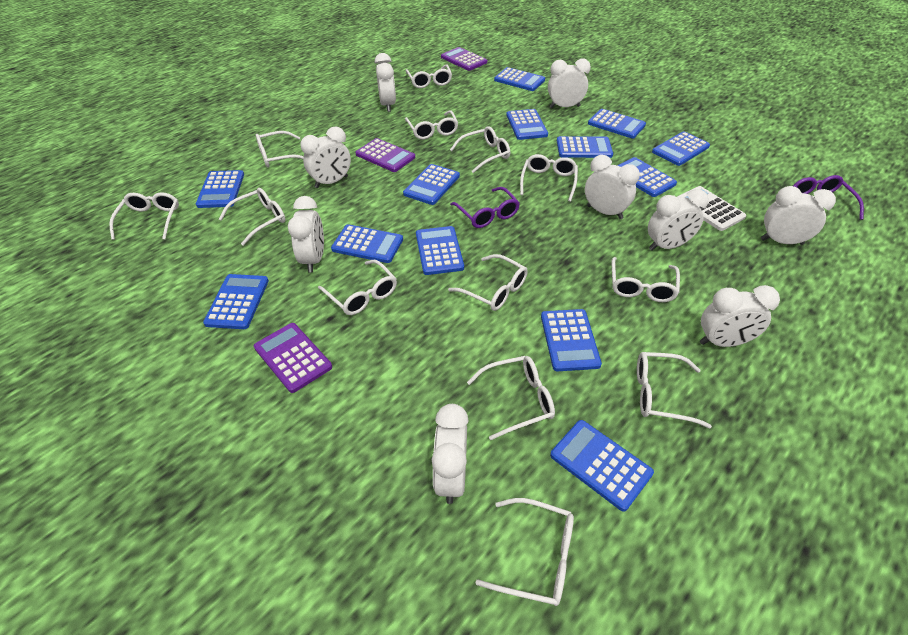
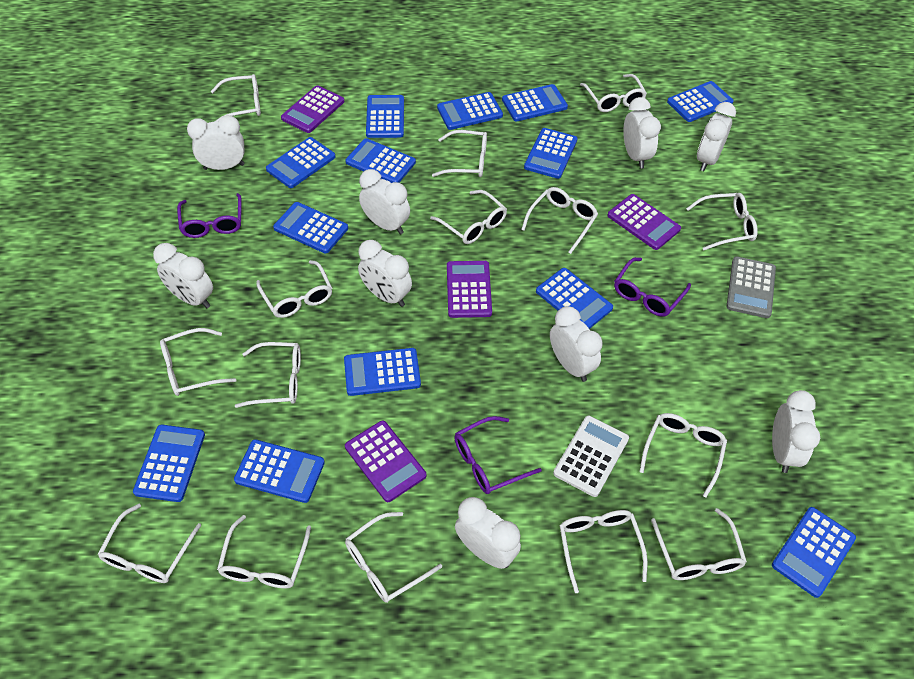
grey calculator: 0 -> 1
purple calculator: 3 -> 4
purple glasses: 2 -> 3
white glasses: 13 -> 15

